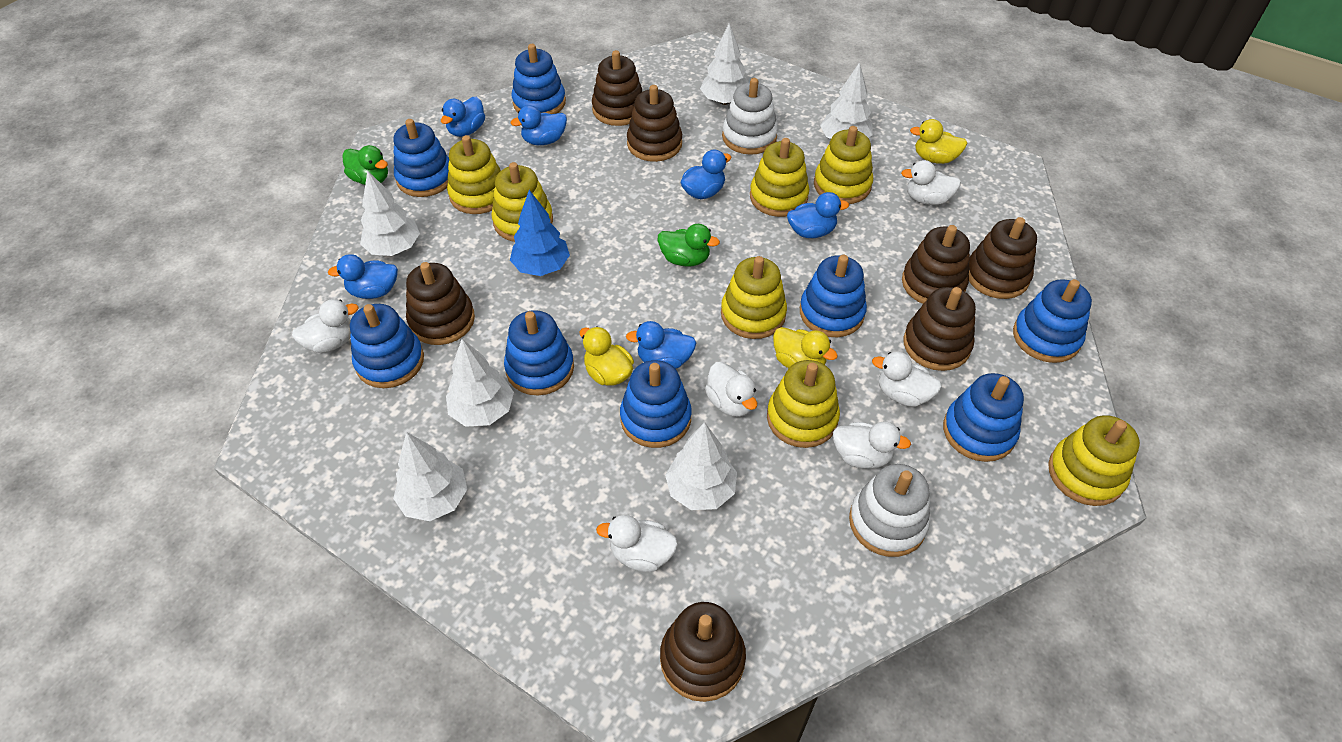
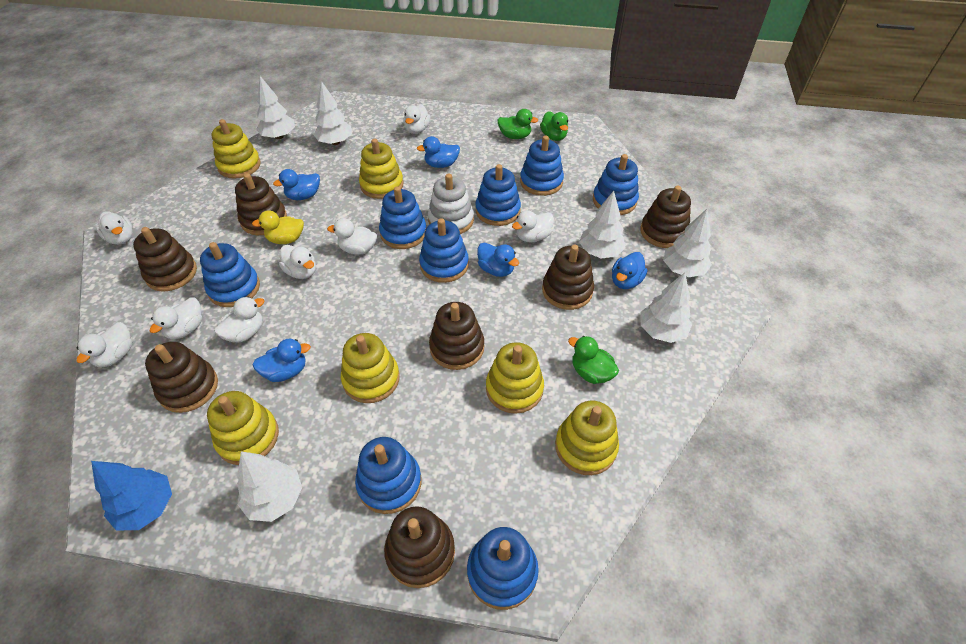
blue duck: 6 -> 5
green duck: 2 -> 3
white duck: 6 -> 8
white stacking toy: 2 -> 1
yellow duck: 3 -> 1
yellow stacking toy: 7 -> 6

